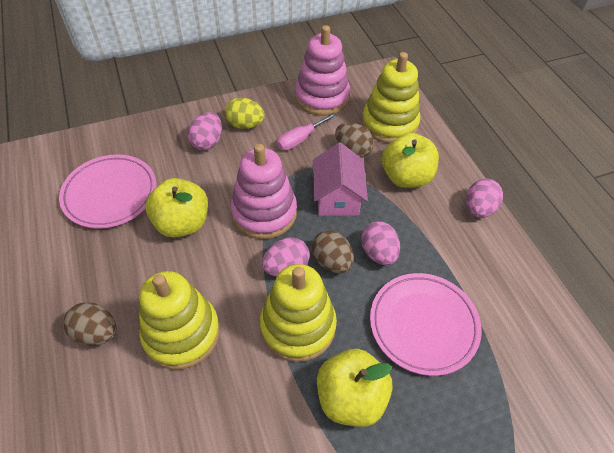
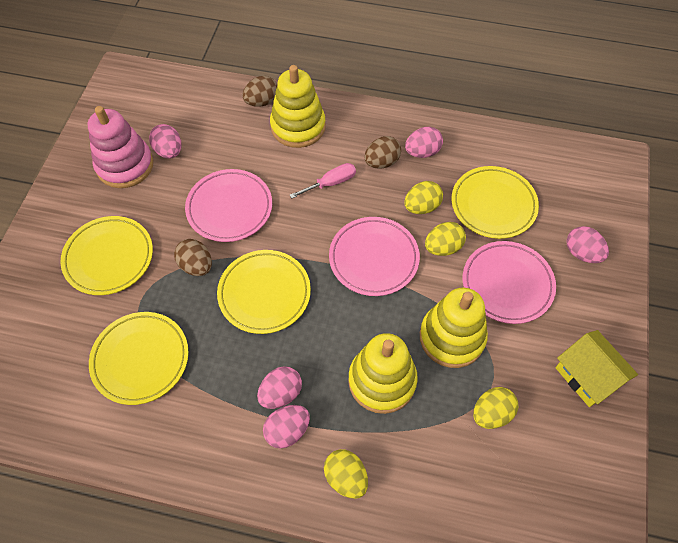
pink egg: 4 -> 5
pink house: 1 -> 0
pink plate: 2 -> 3
pink stacking toy: 2 -> 1
yellow apple: 3 -> 0
yellow egg: 1 -> 4
yellow house: 0 -> 1
yellow plate: 0 -> 4

